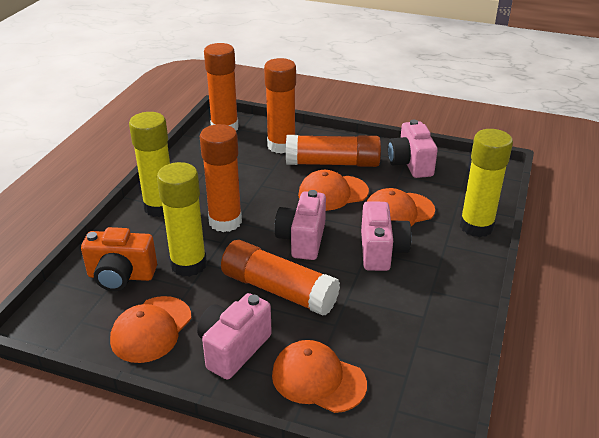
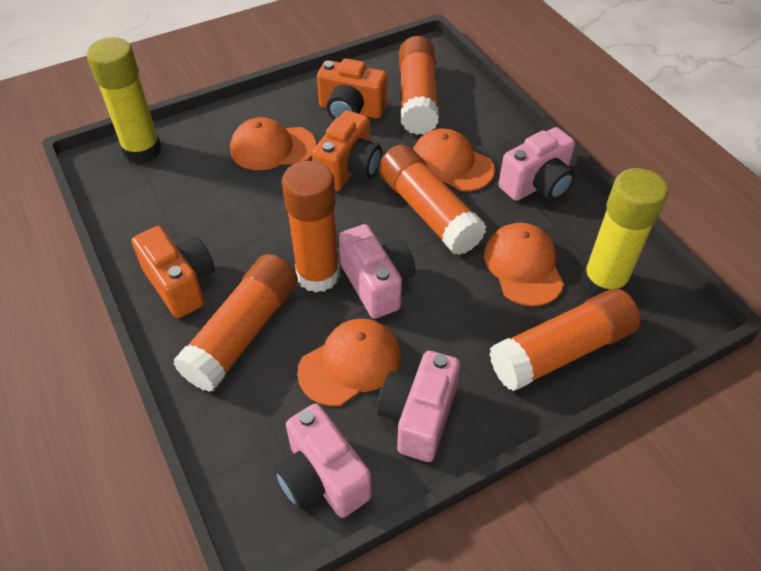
orange camera: 1 -> 3
yellow glue stick: 3 -> 2

